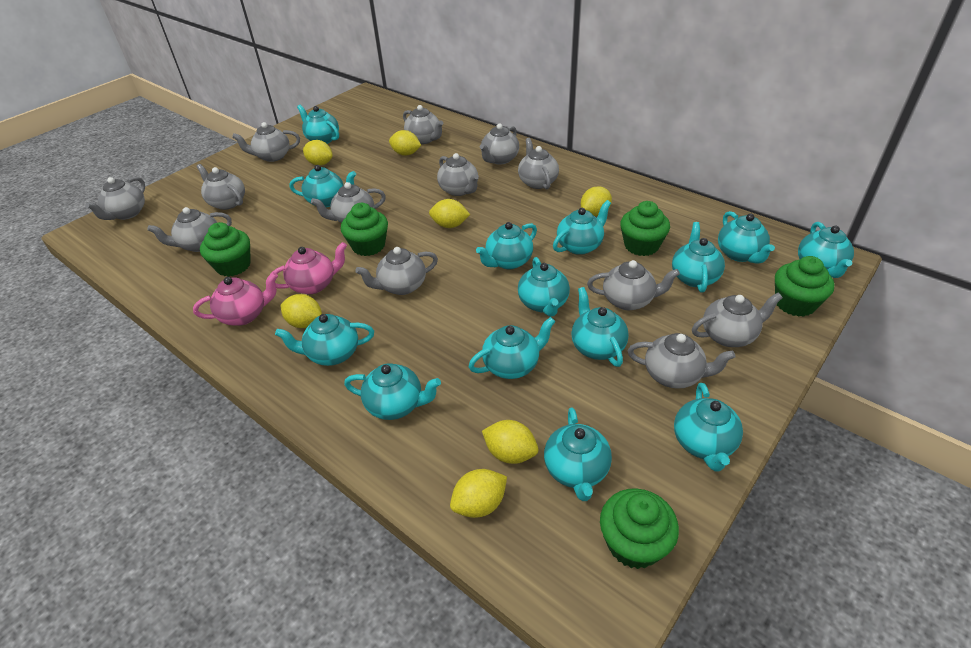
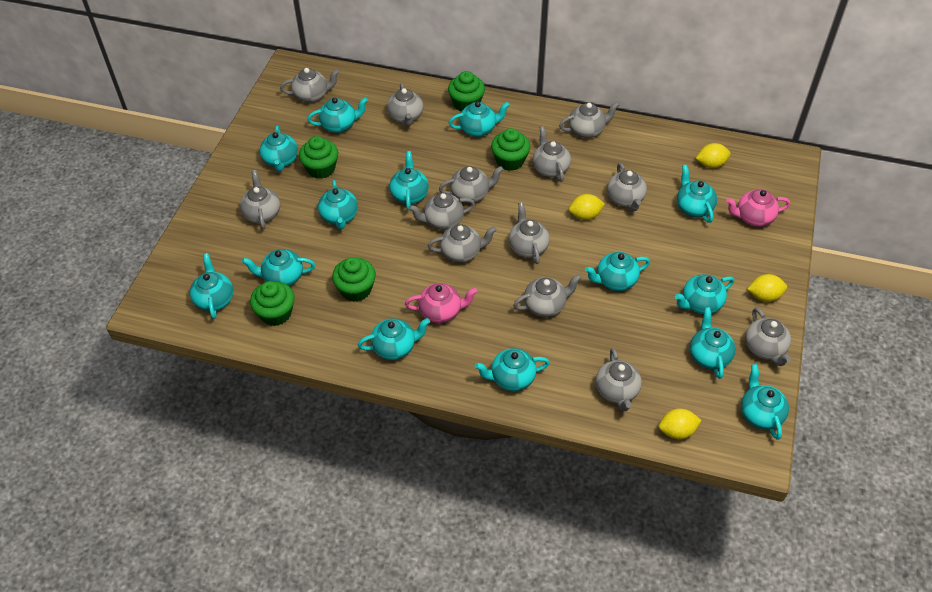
yellow lemon: 7 -> 4

